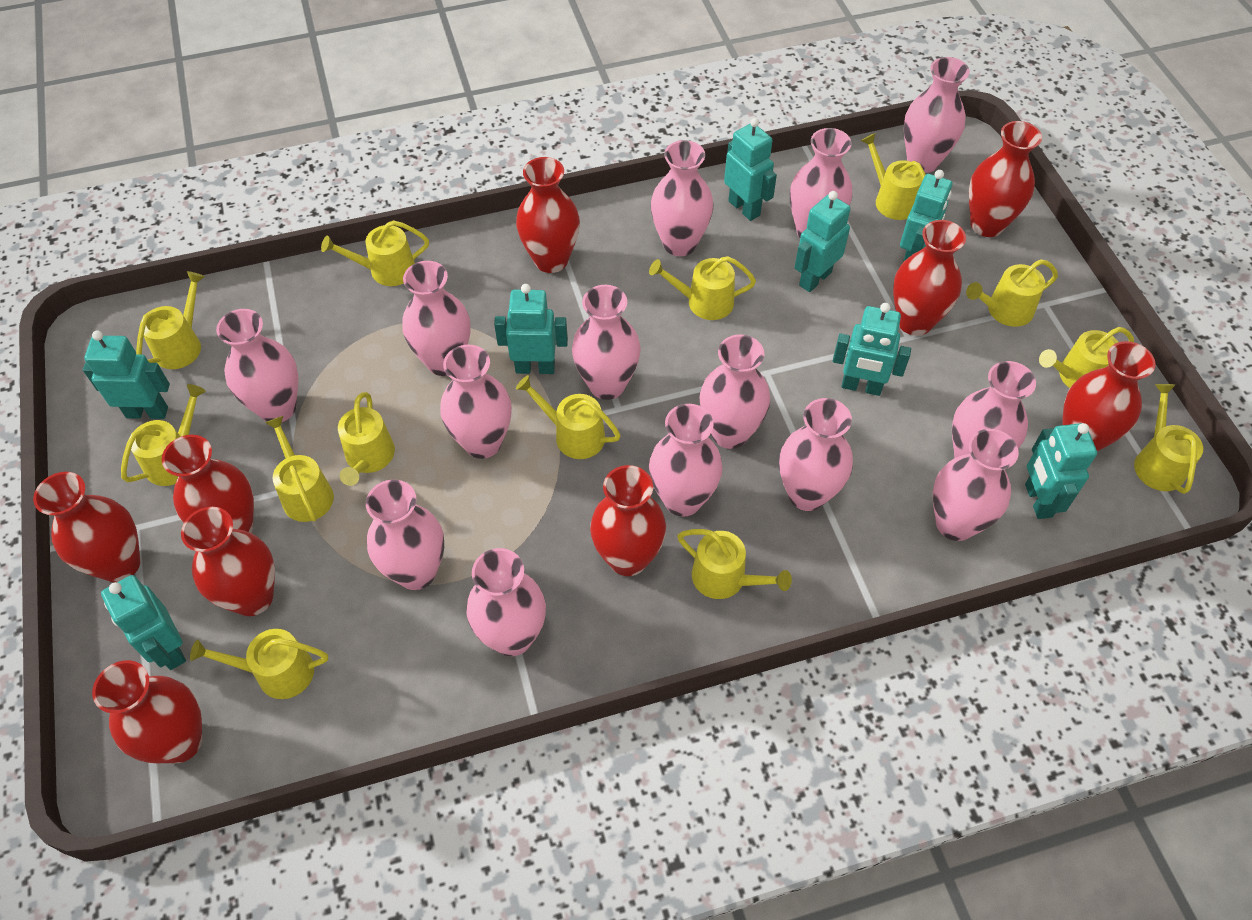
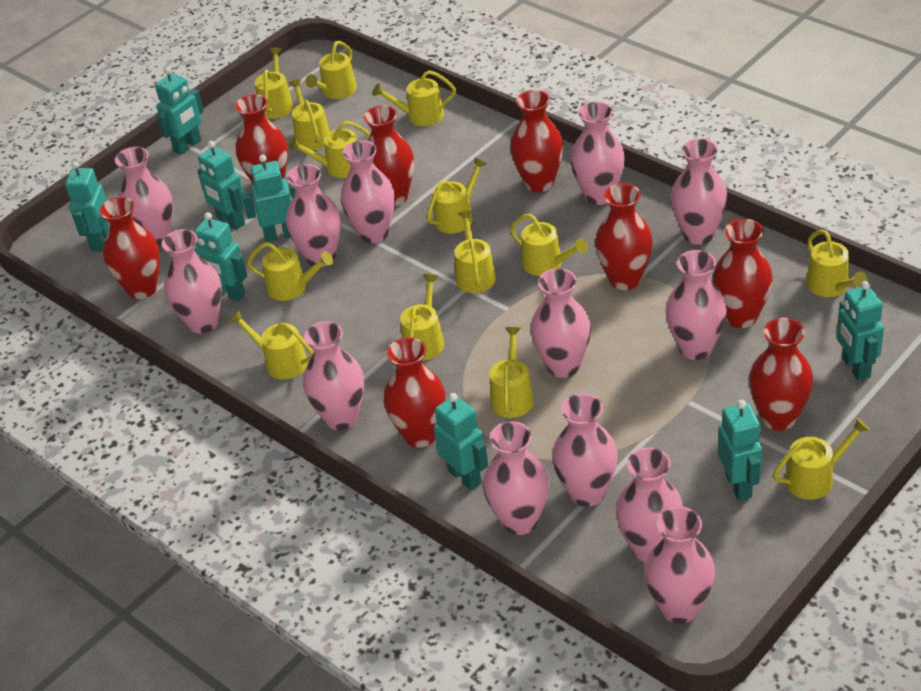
pink vase: 14 -> 13
red vase: 9 -> 8
yellow watering can: 13 -> 14

